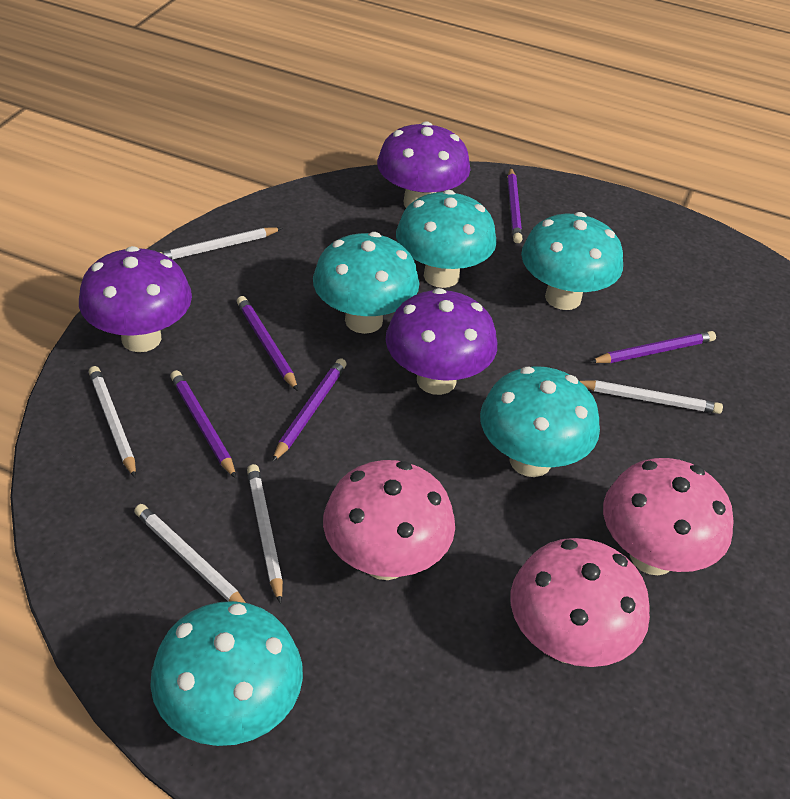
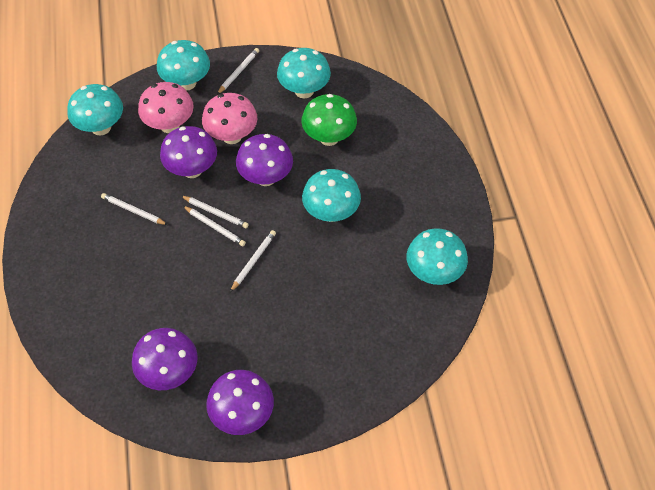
green mushroom: 0 -> 1
pink mushroom: 3 -> 2
purple mushroom: 3 -> 4
purple pencil: 5 -> 0

